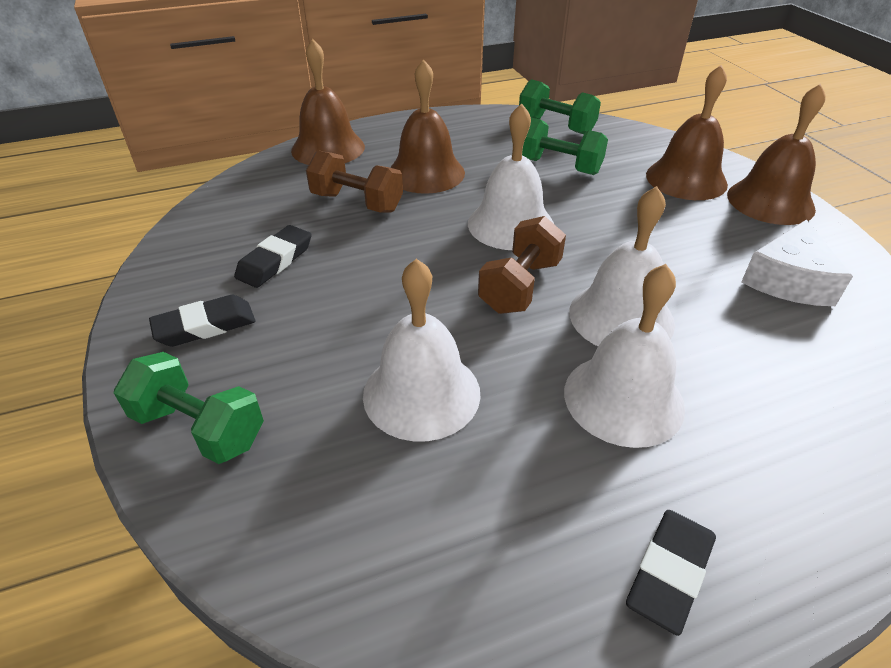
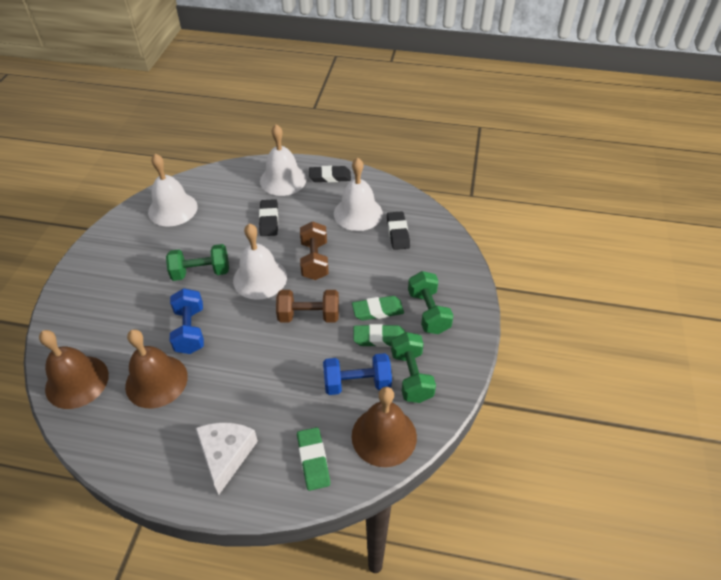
blue dumbbell: 0 -> 2
brown bell: 4 -> 3
green eraser: 0 -> 3

